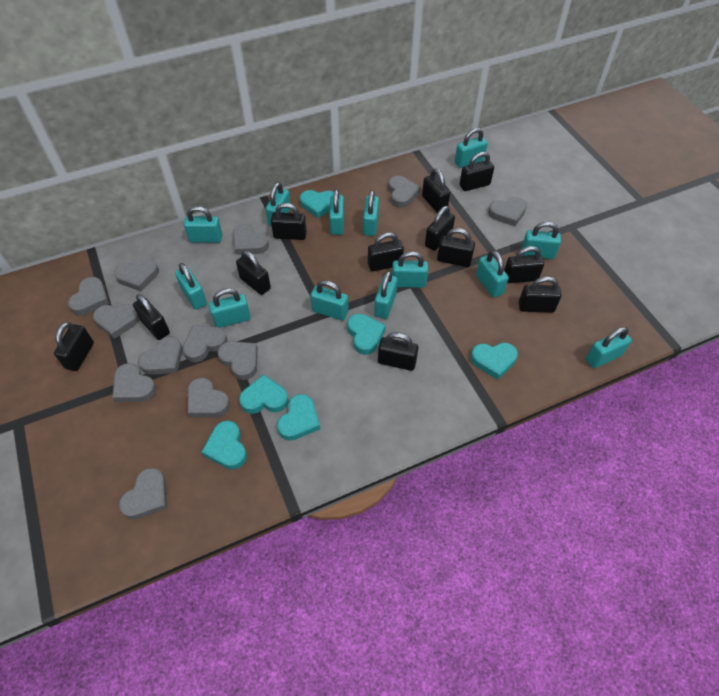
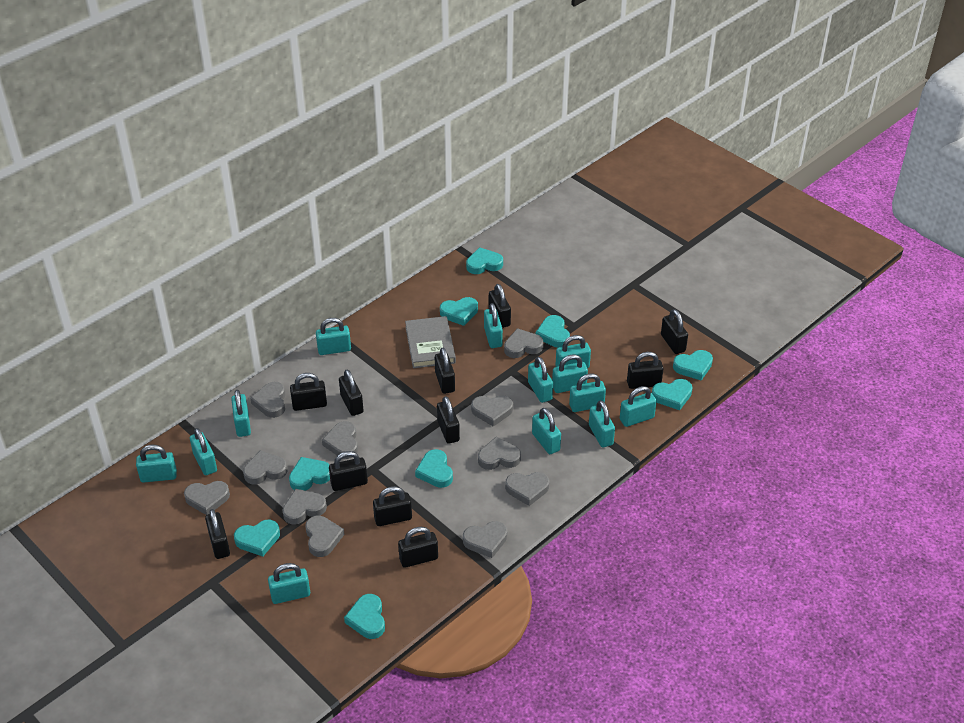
black padlock: 12 -> 11
grey book: 0 -> 1
grey heart: 12 -> 11
turquoise heart: 6 -> 9

